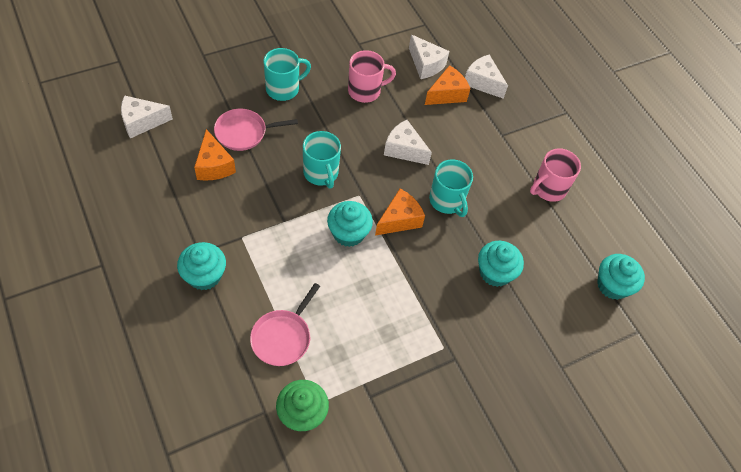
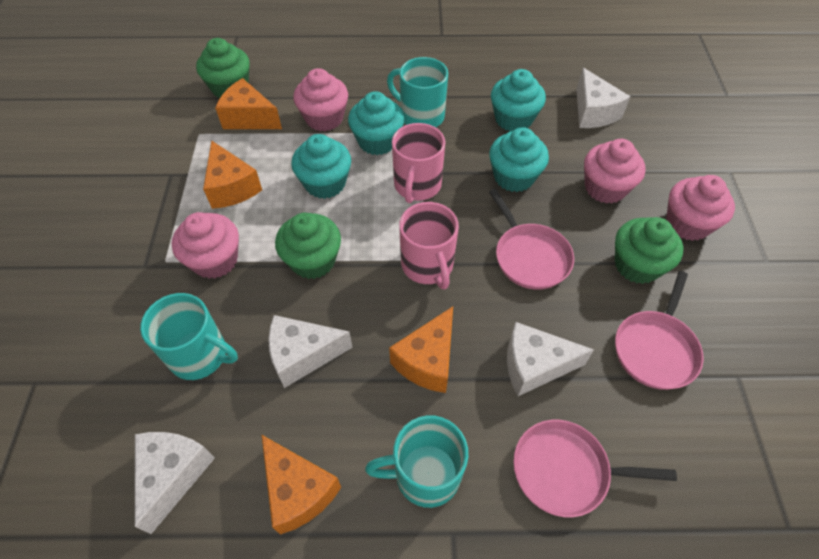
green cupcake: 1 -> 3
orange cheese: 3 -> 4
pink cupcake: 0 -> 4
pink pan: 2 -> 3

